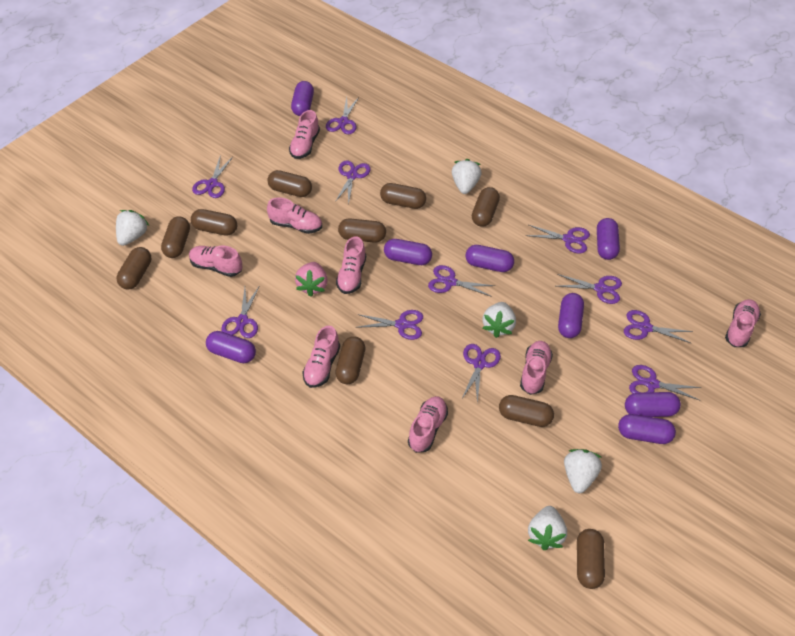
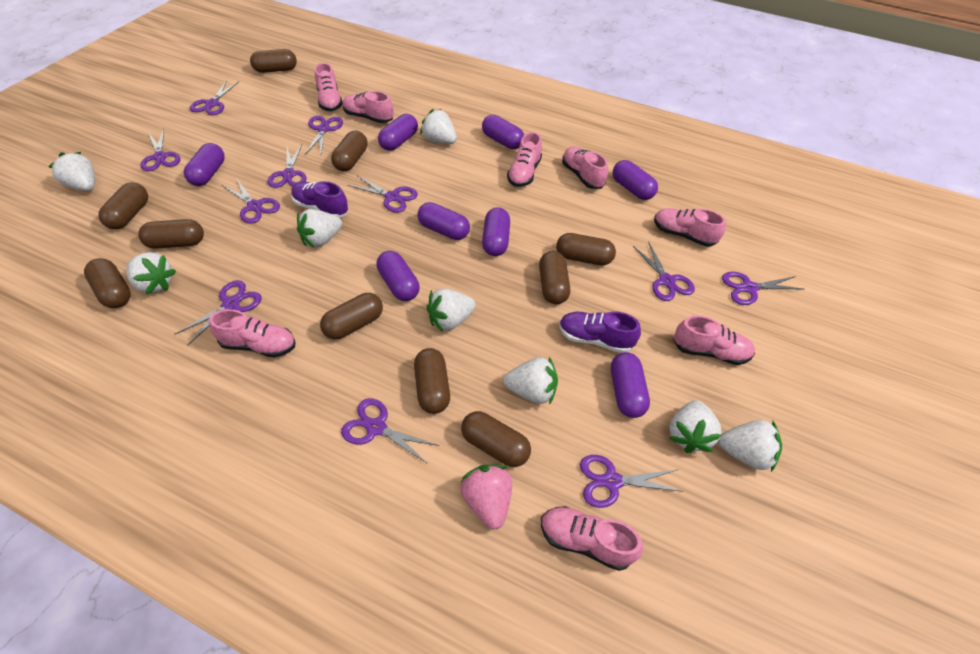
purple shoe: 0 -> 2
white strawberry: 5 -> 8

